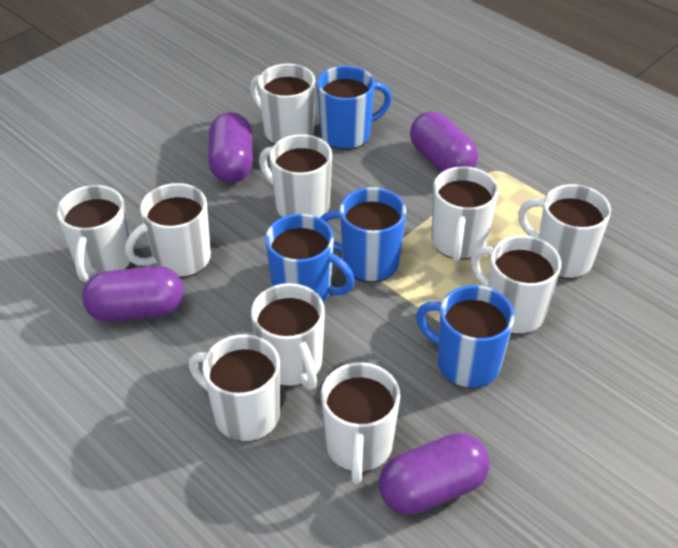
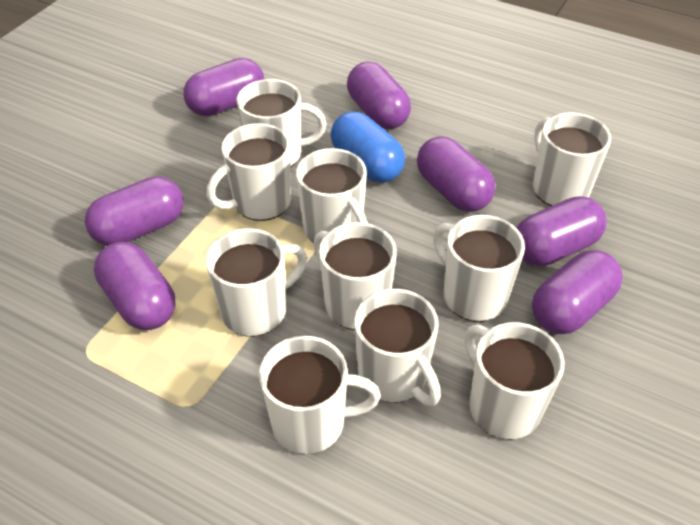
blue capsule: 0 -> 1
blue mug: 4 -> 0
purple capsule: 4 -> 7

